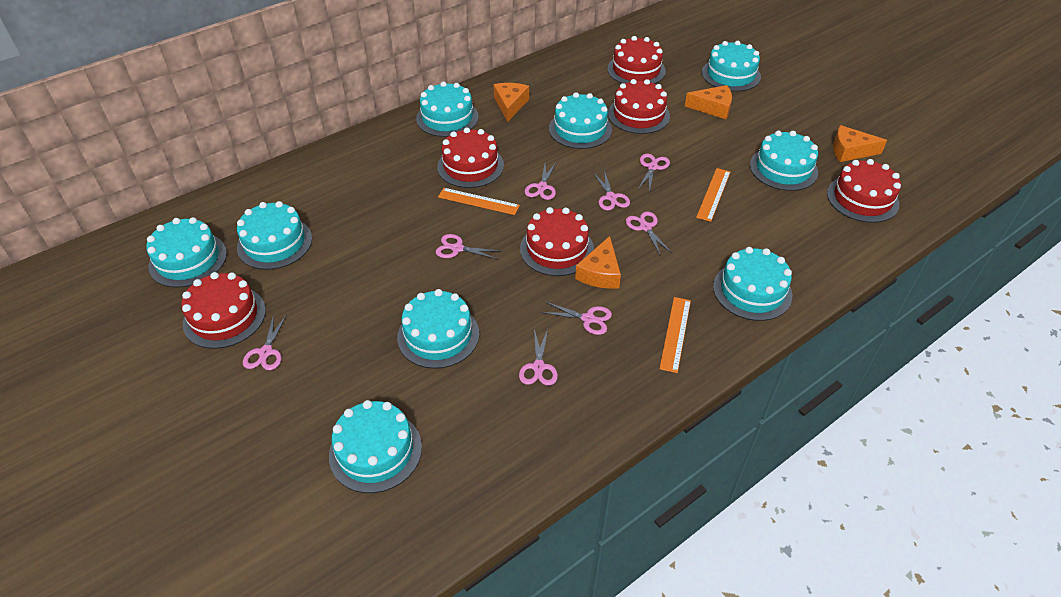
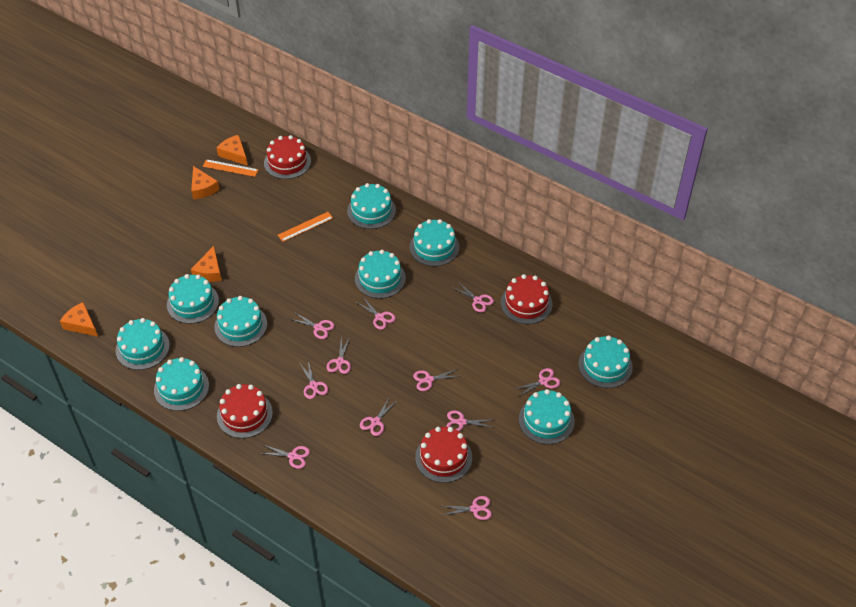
orange ruler: 3 -> 2
pink scissors: 8 -> 11
red cake: 6 -> 4

